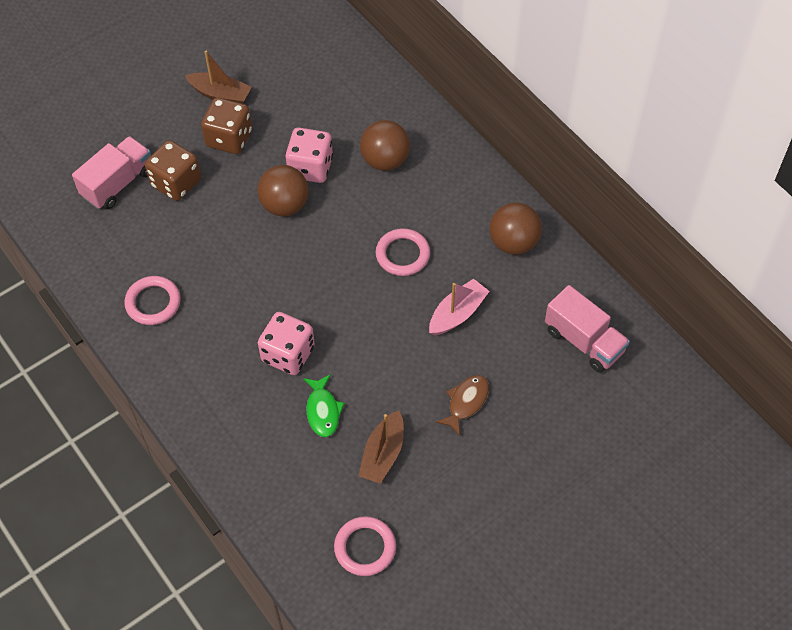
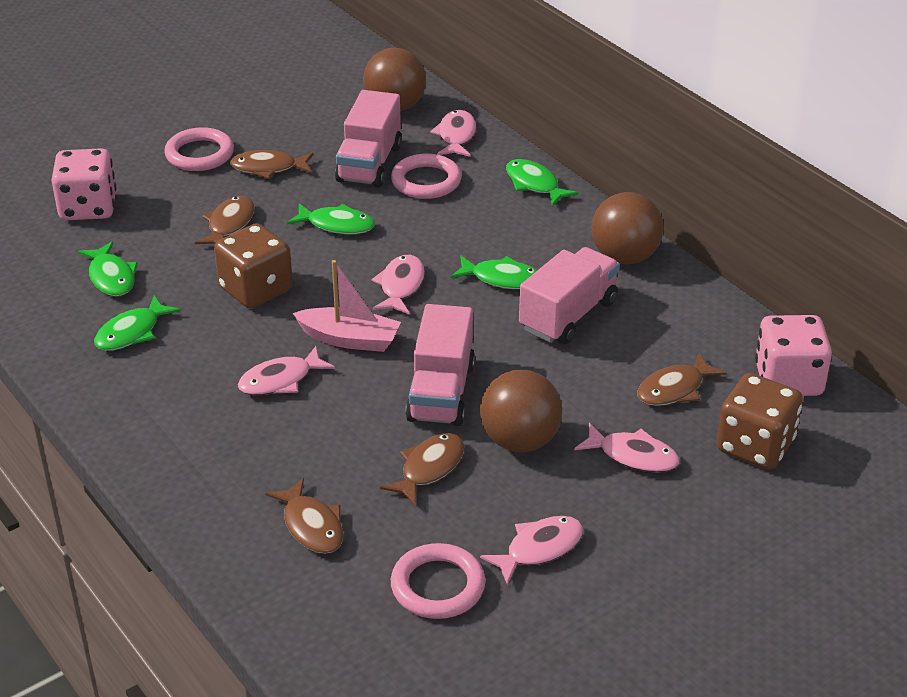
brown boat: 2 -> 0
brown fish: 1 -> 5
green fish: 1 -> 5
pink fish: 0 -> 5
pink truck: 2 -> 3

